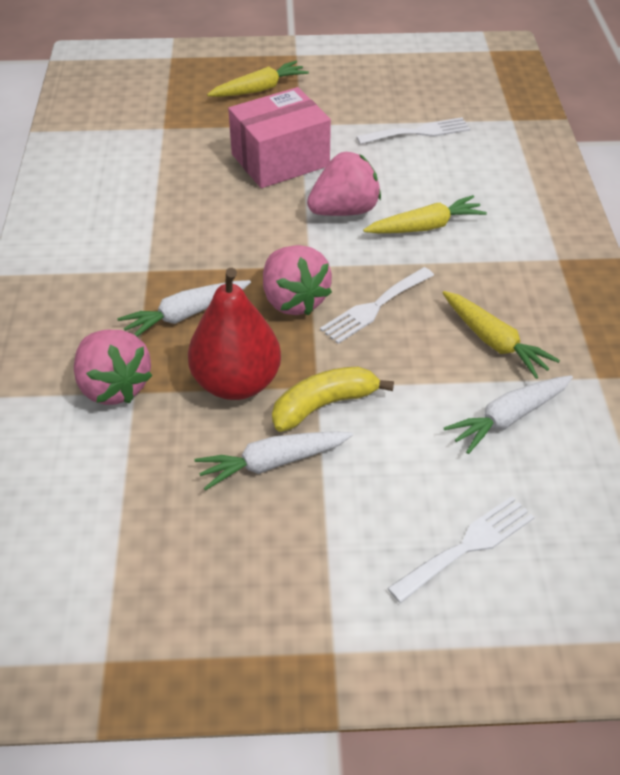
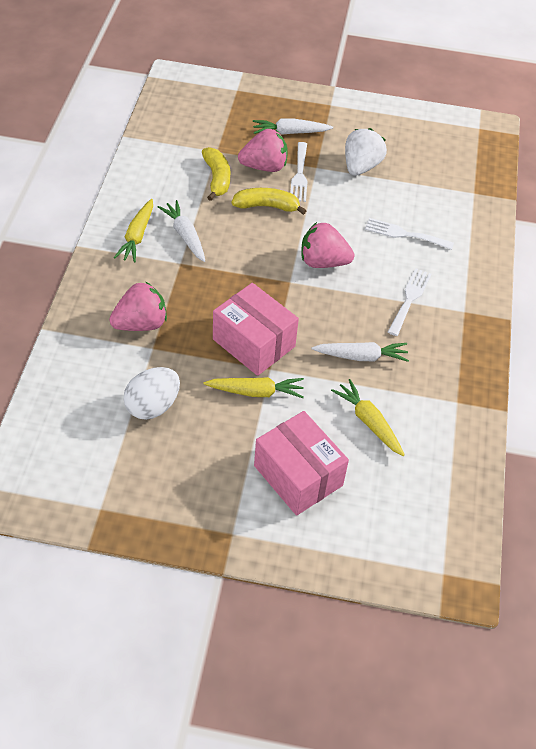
pink box: 1 -> 2
red pear: 1 -> 0
white egg: 0 -> 1
white strawberry: 0 -> 1
yellow banana: 1 -> 2

